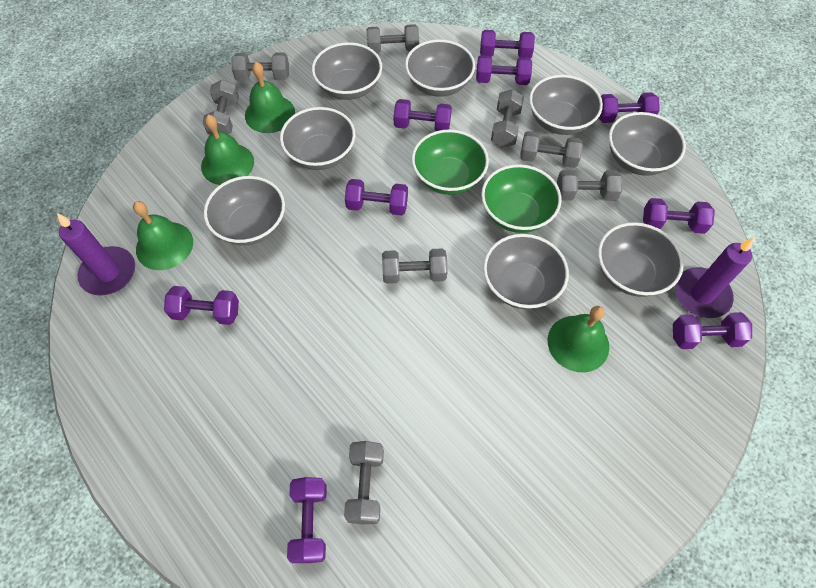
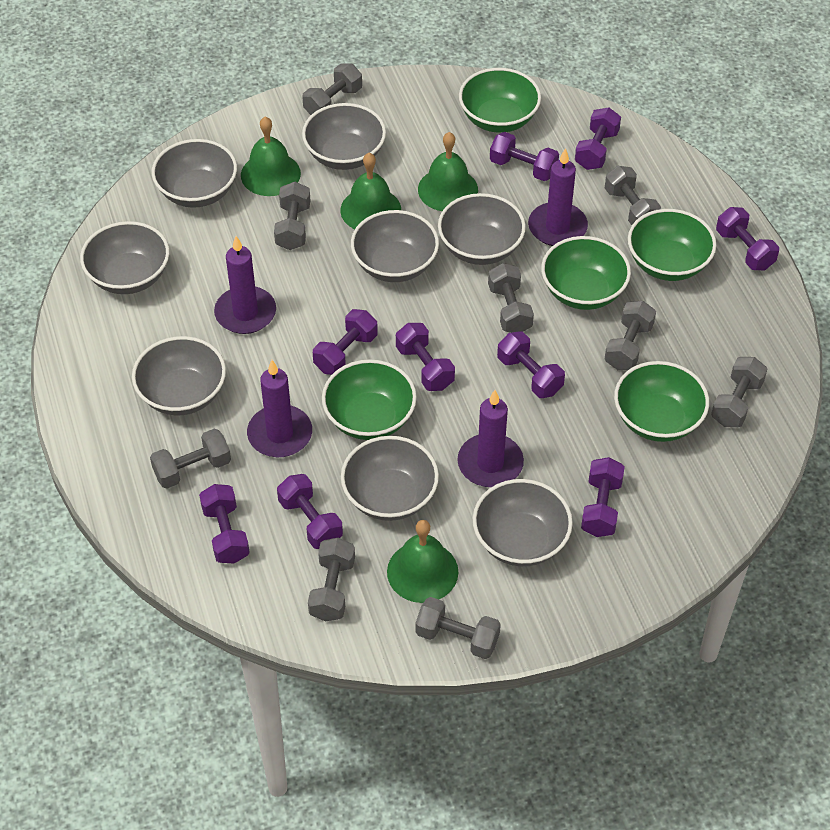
green bowl: 2 -> 5
grey dumbbell: 8 -> 9
purple candle: 2 -> 4

